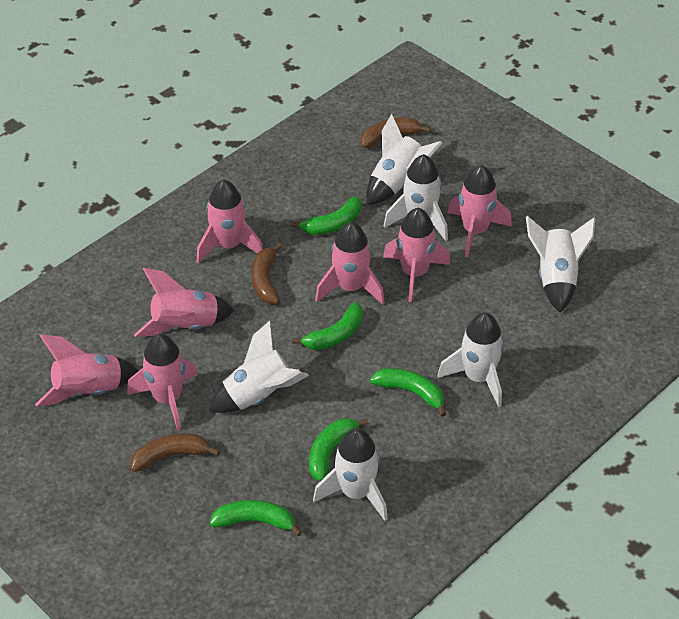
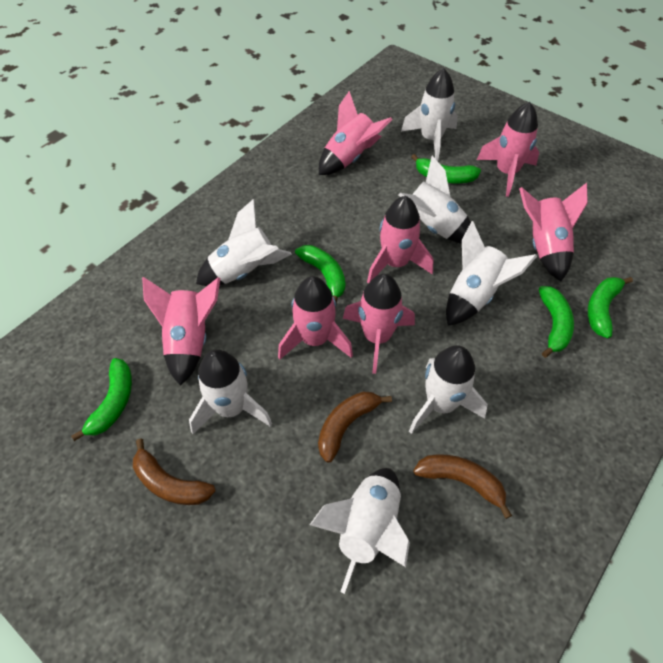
white rocket: 6 -> 7

